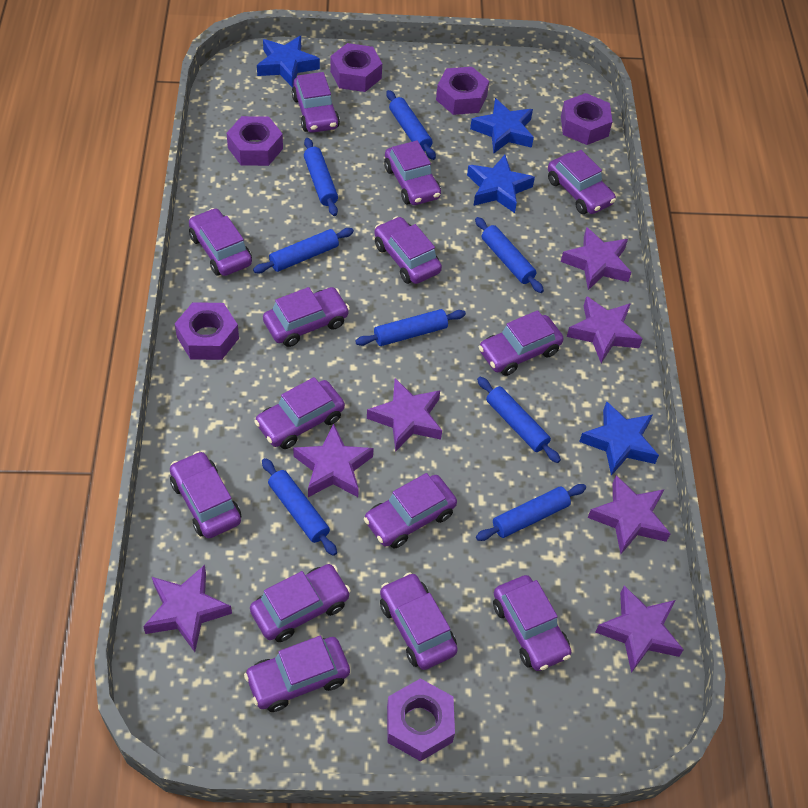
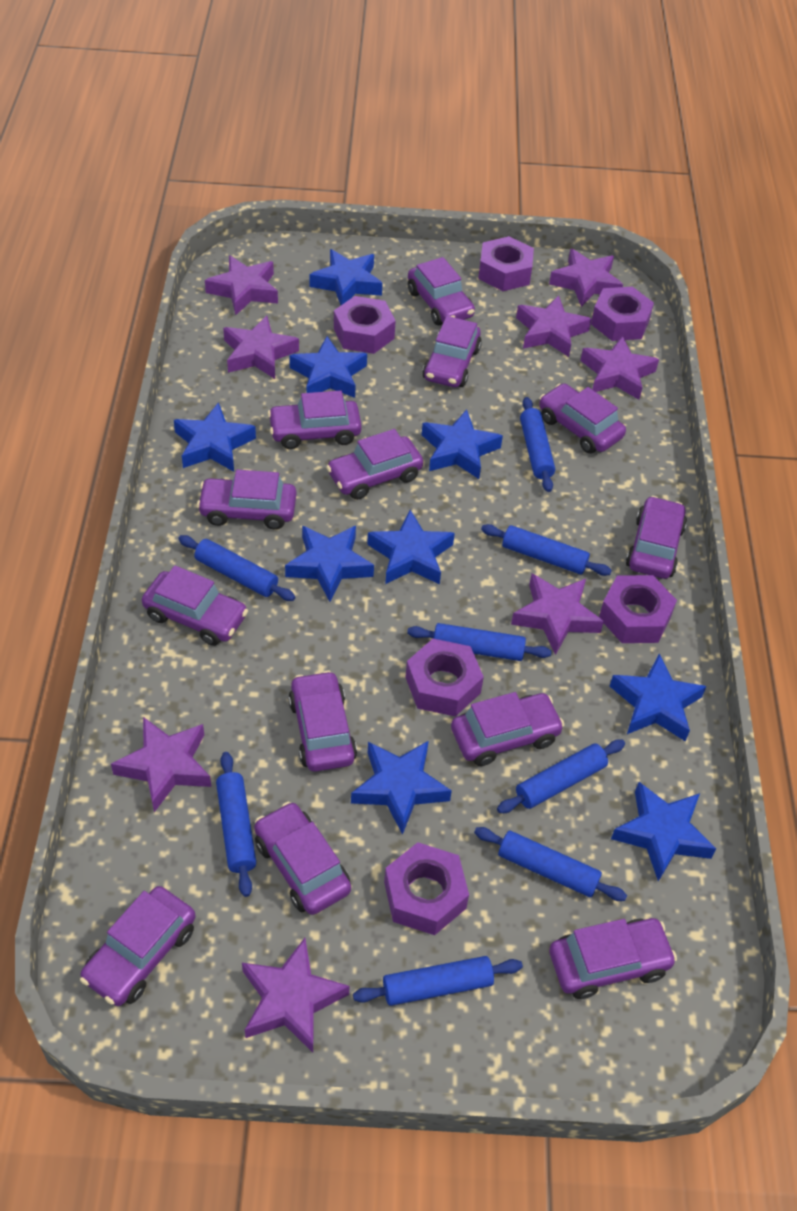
blue star: 4 -> 9
purple car: 14 -> 13
purple star: 7 -> 8

